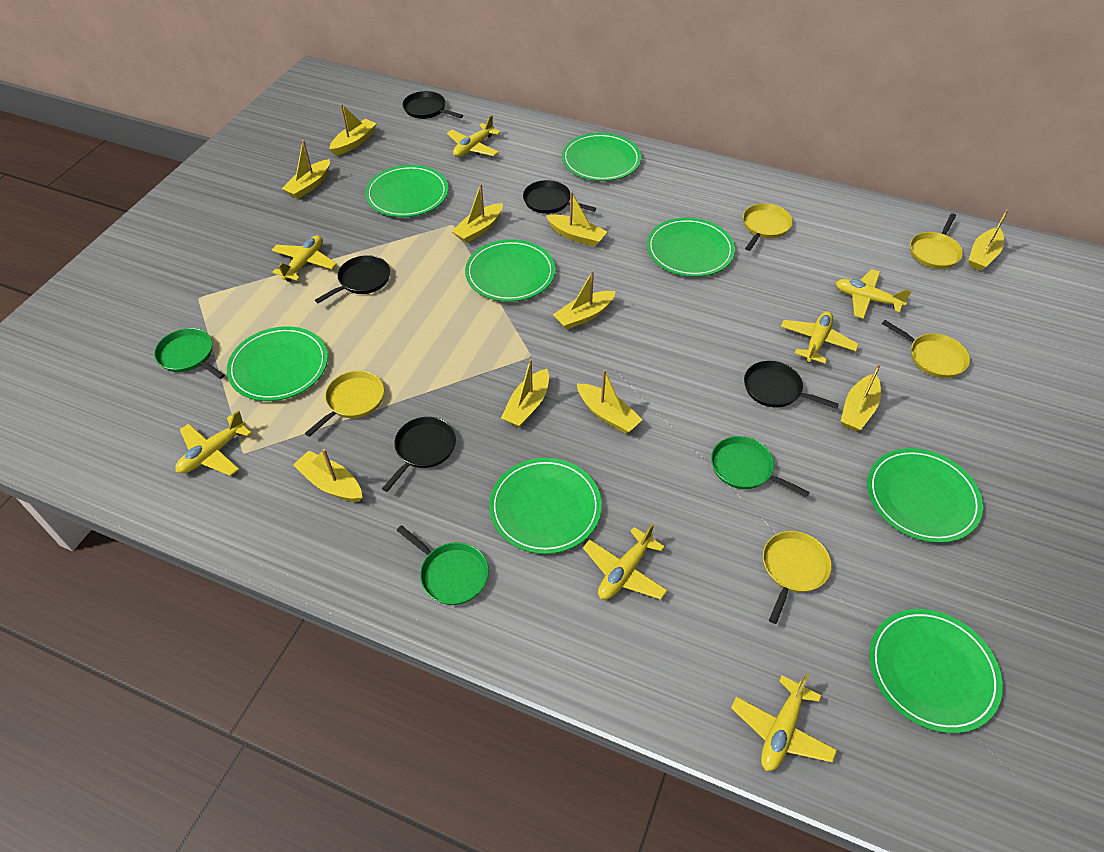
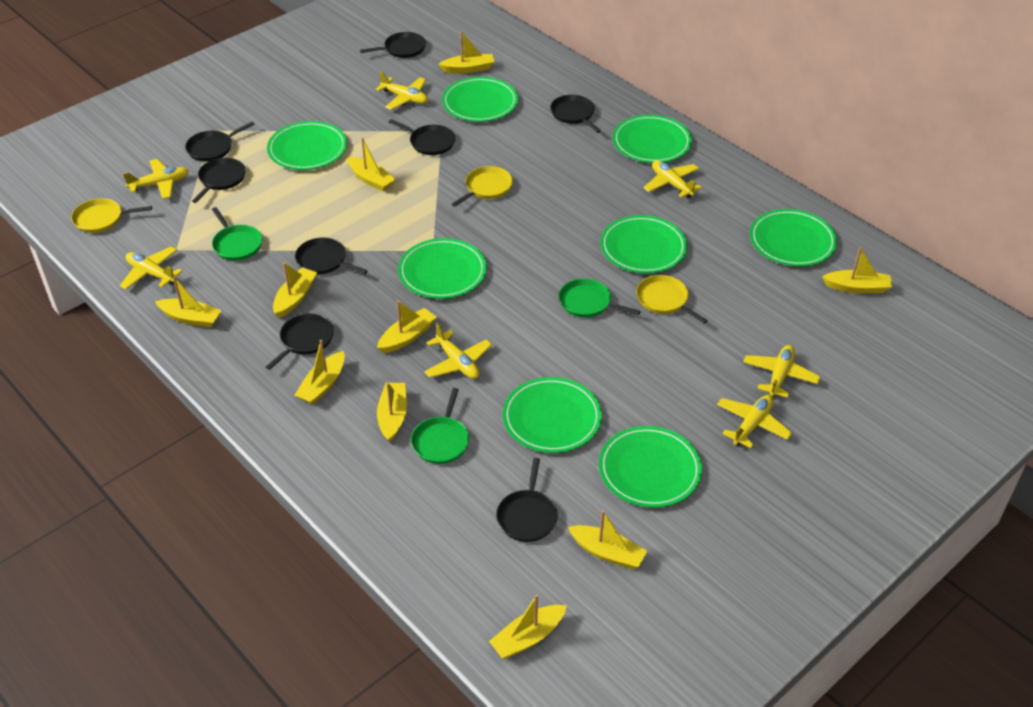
black pan: 5 -> 8
yellow pan: 5 -> 3

